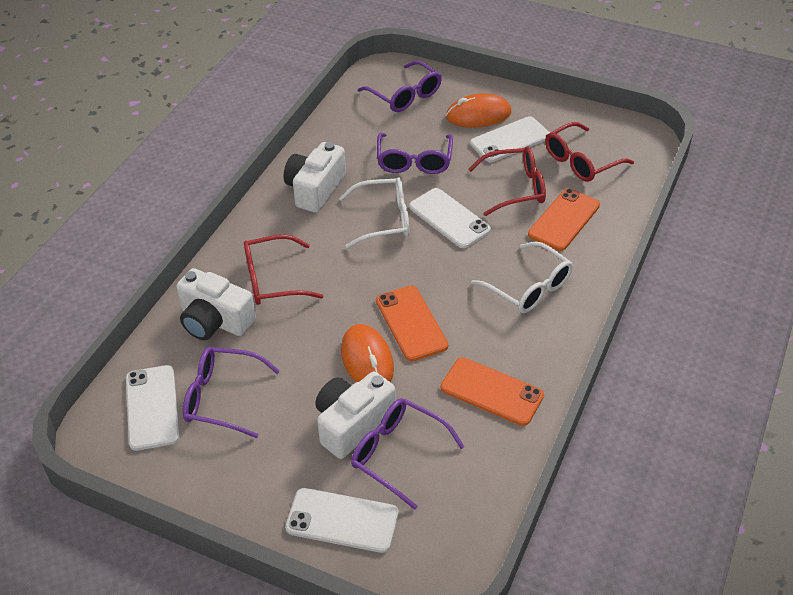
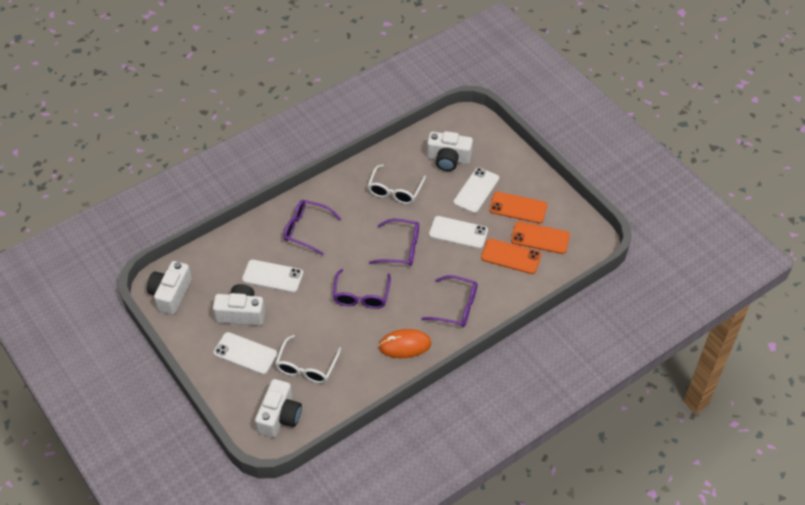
orange mouse: 2 -> 1
red glasses: 3 -> 0
white camera: 3 -> 4

